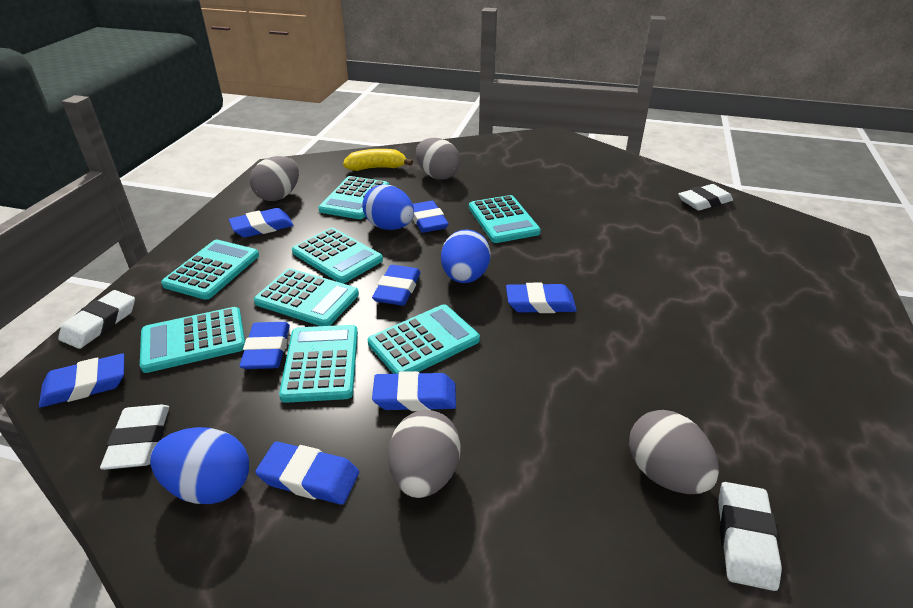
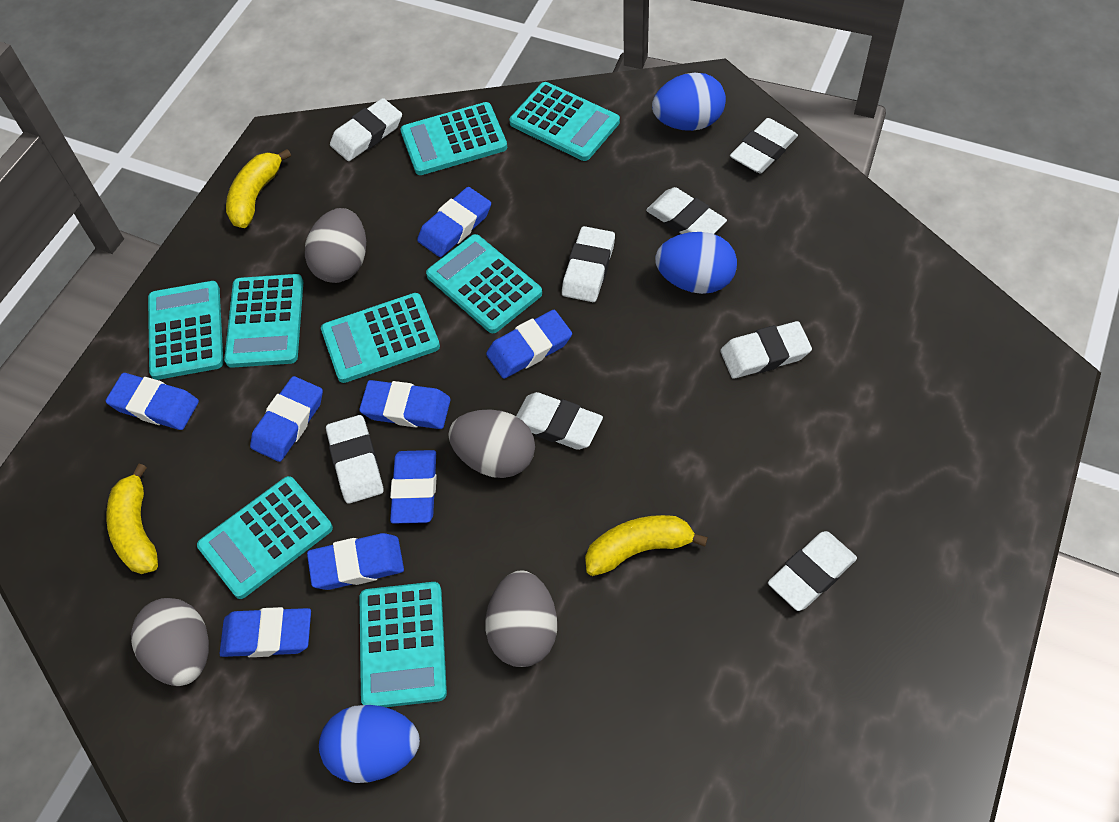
white eraser: 4 -> 8
yellow banana: 1 -> 3

